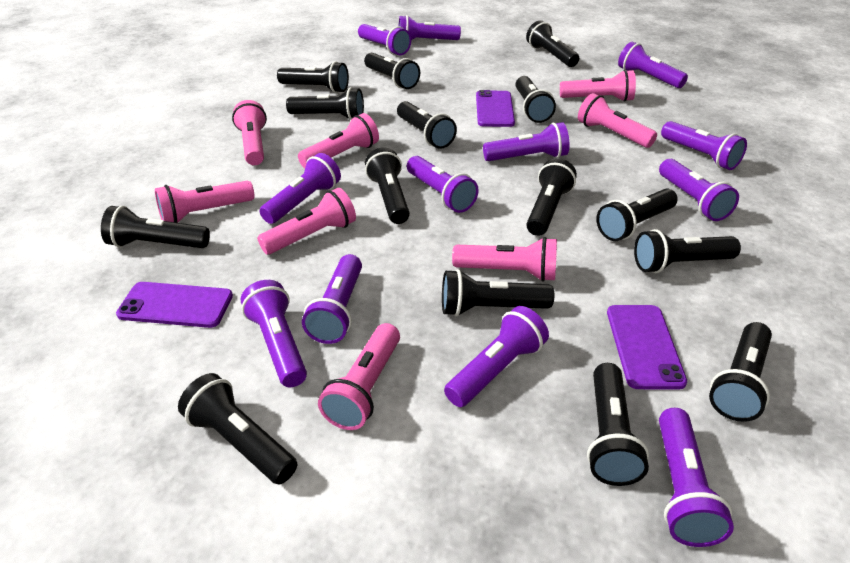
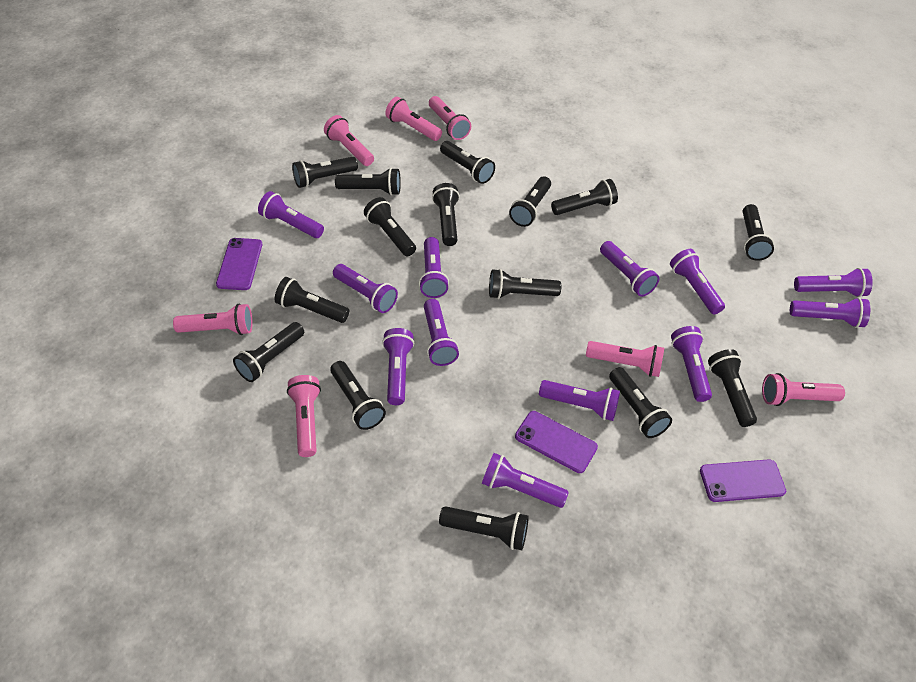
pink flashlight: 8 -> 7

